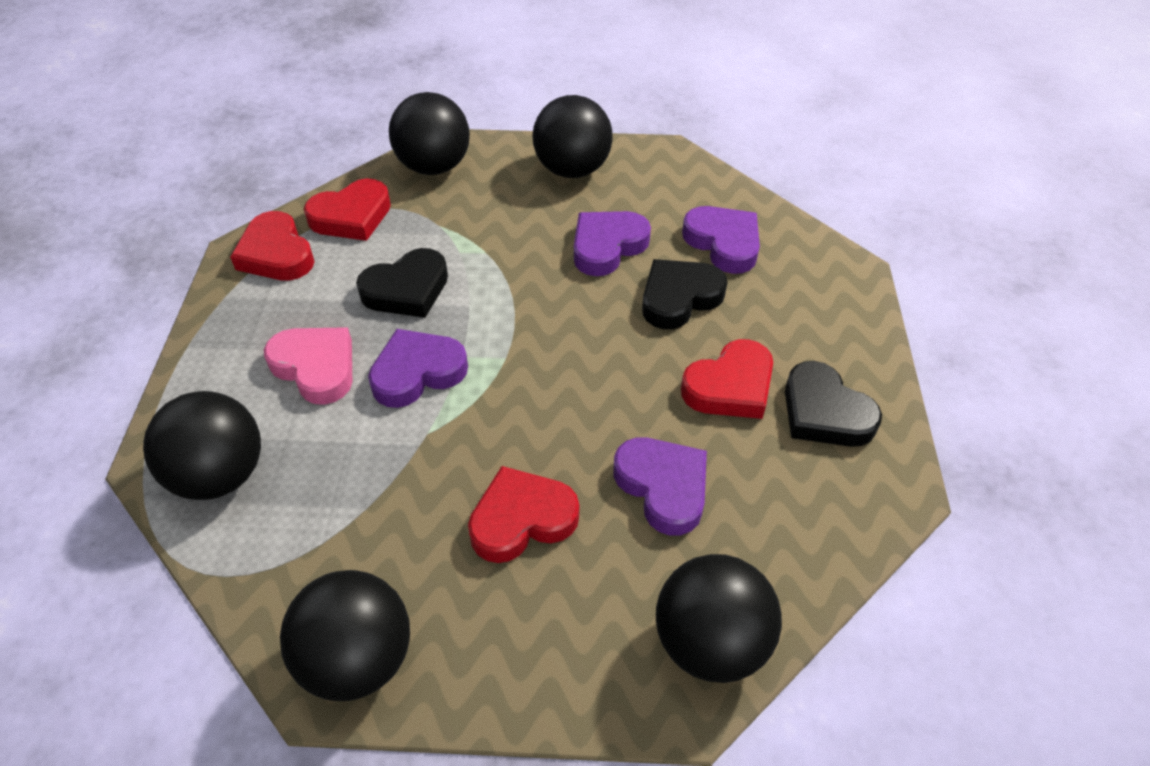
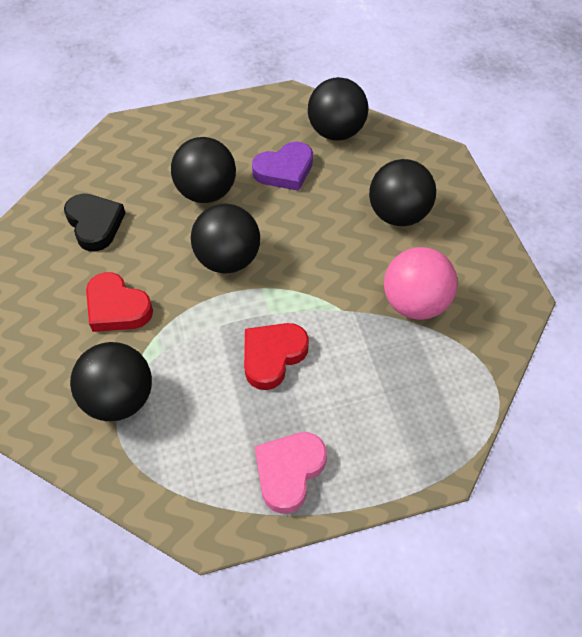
black heart: 3 -> 1
pink ball: 0 -> 1
purple heart: 4 -> 1
red heart: 4 -> 2

